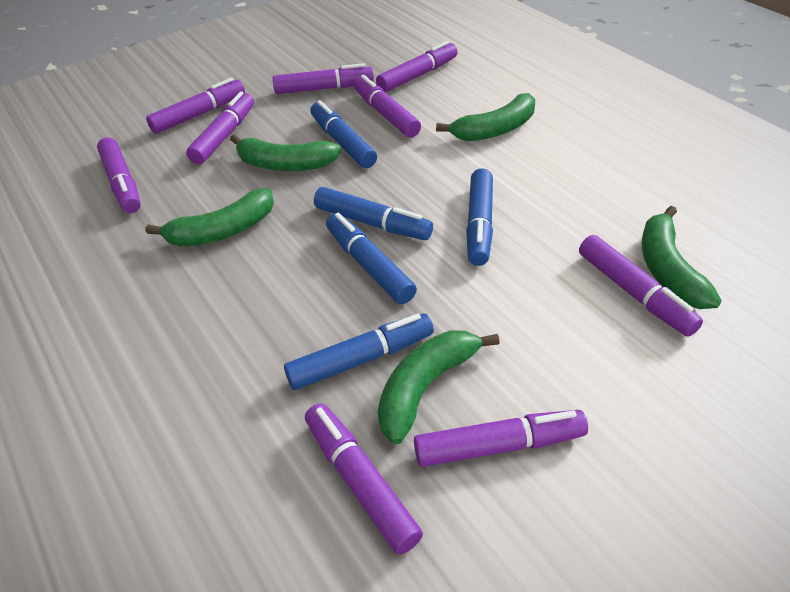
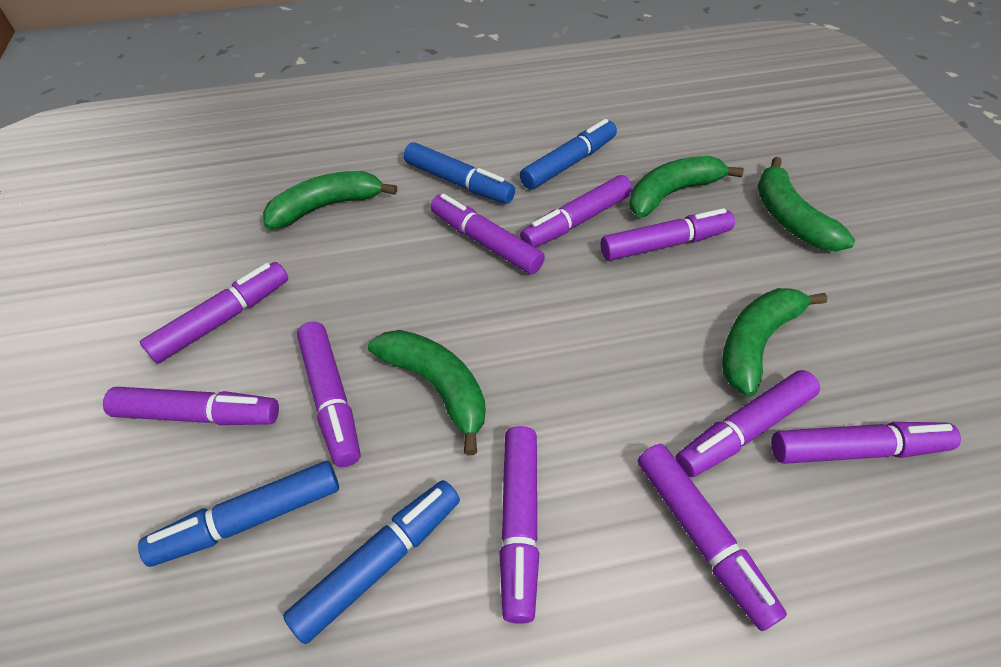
blue marker: 5 -> 4
purple marker: 9 -> 10

